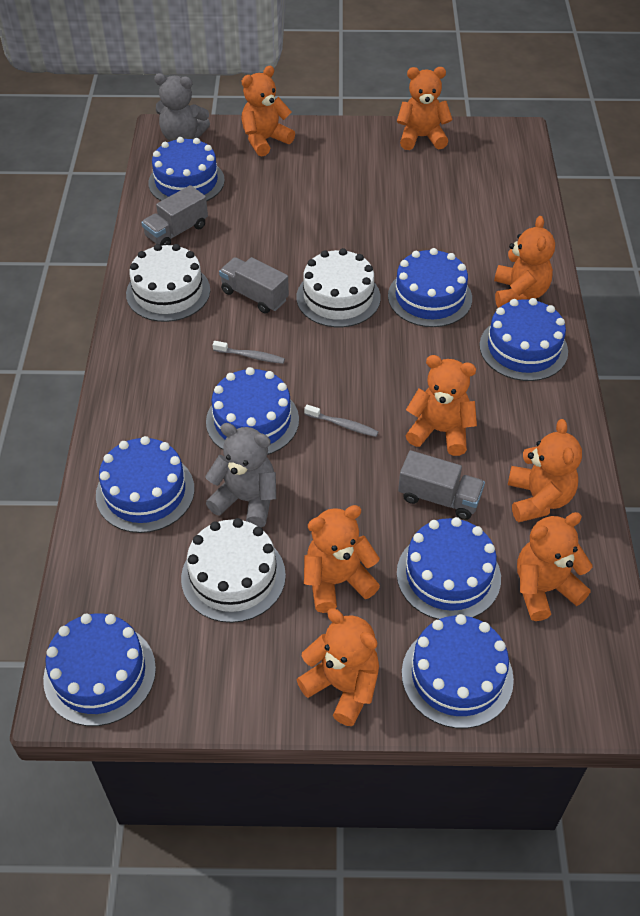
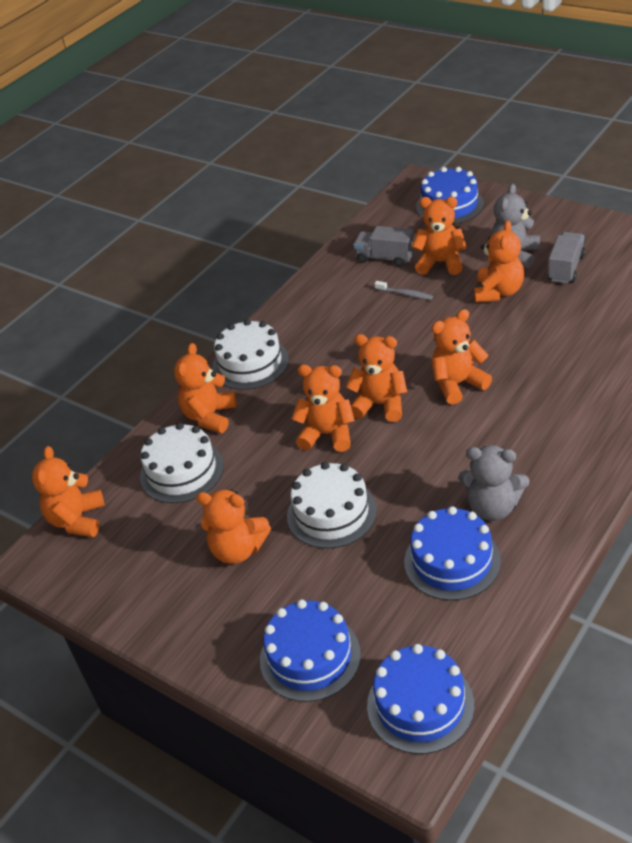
blue cake: 8 -> 4
grey toothbrush: 2 -> 1
grey truck: 3 -> 2

